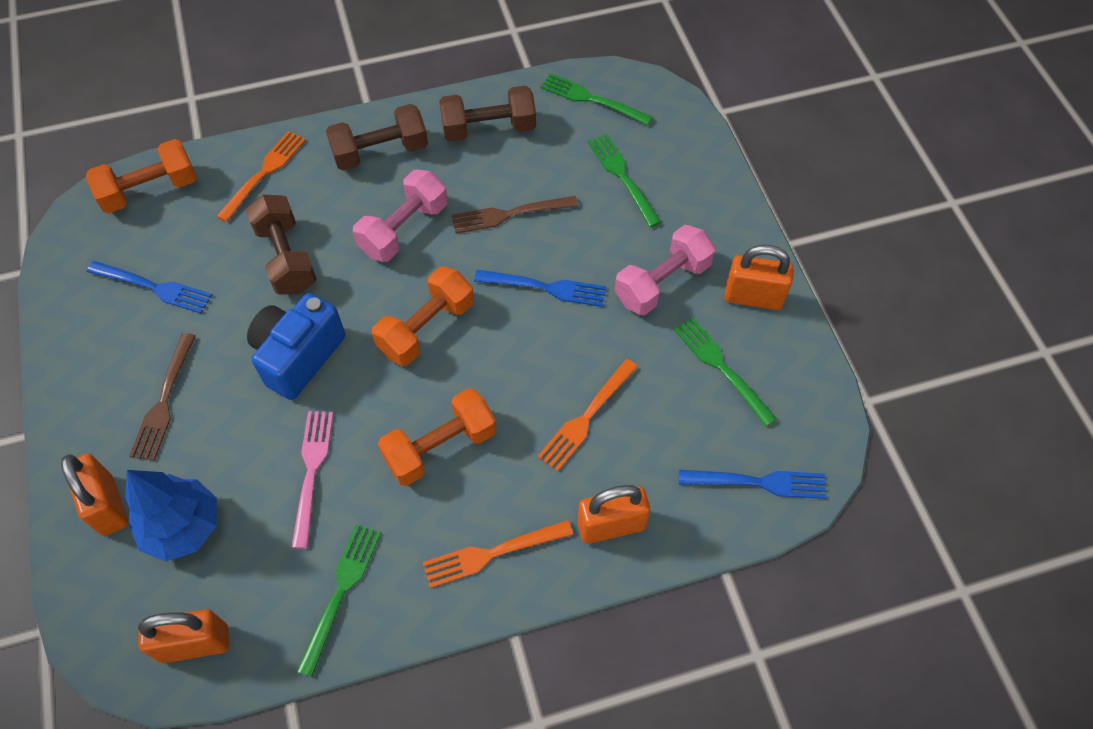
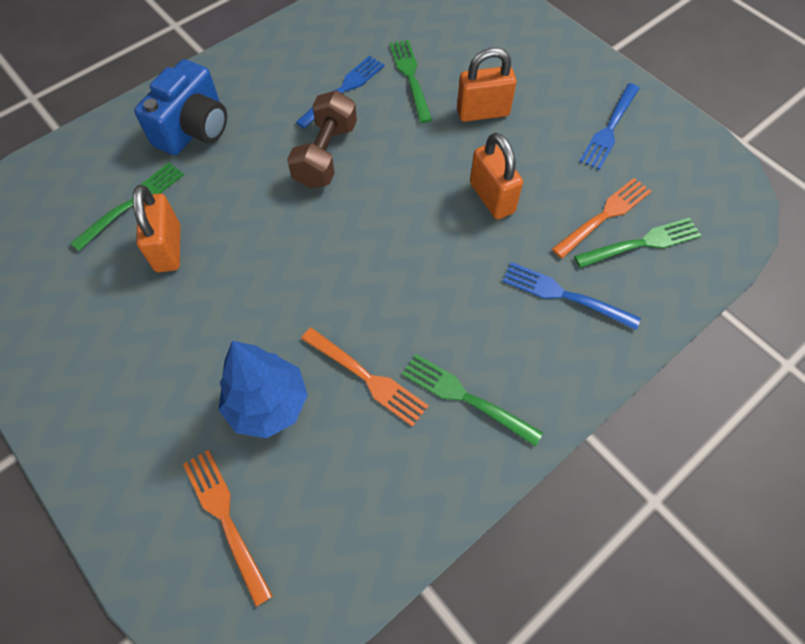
brown dumbbell: 3 -> 1
brown fork: 2 -> 0
orange dumbbell: 3 -> 0
orange padlock: 4 -> 3
pink dumbbell: 2 -> 0
pink fork: 1 -> 0

